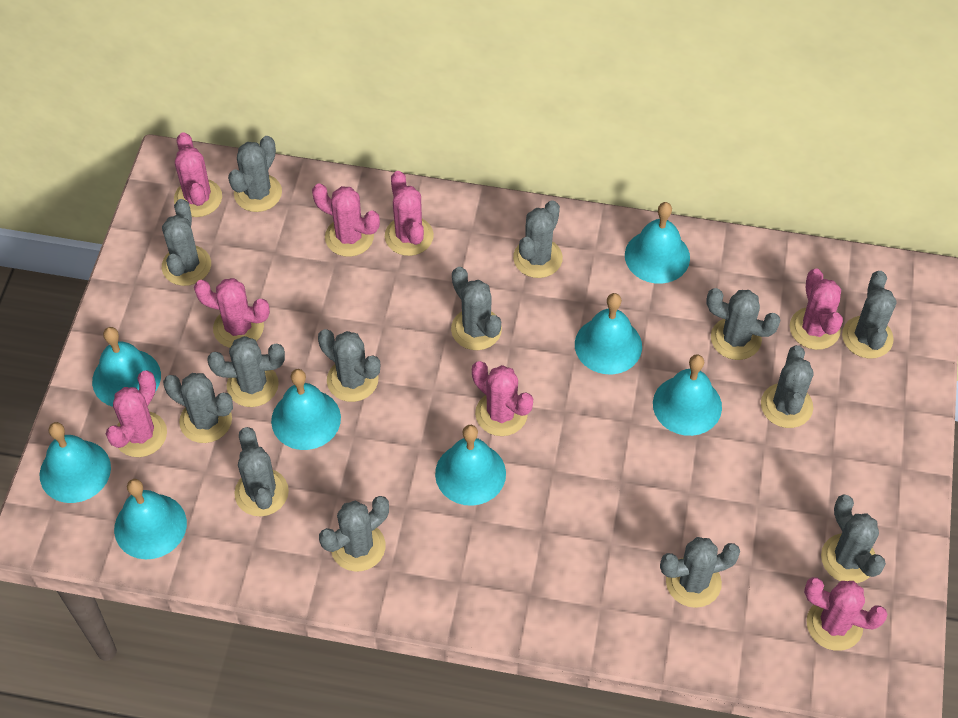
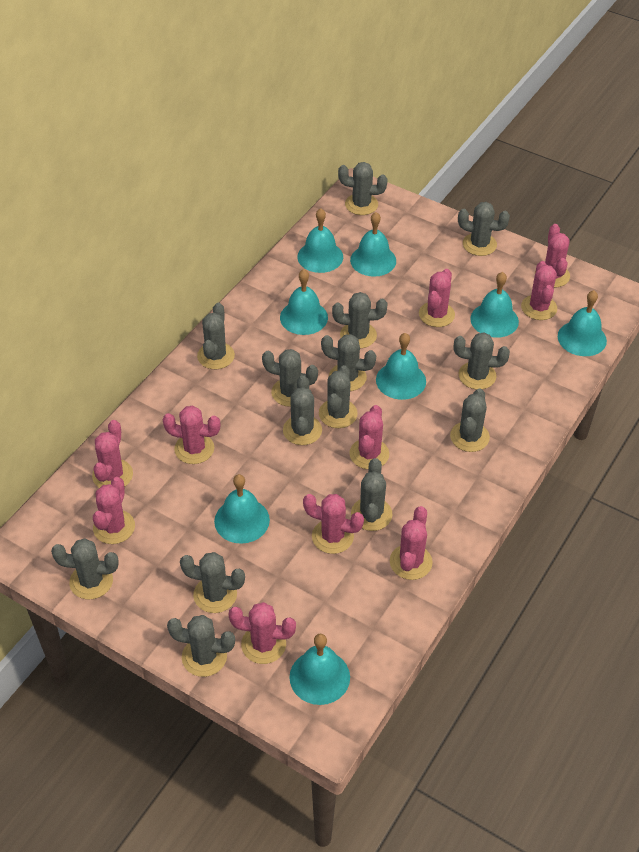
pink cactus: 8 -> 10

